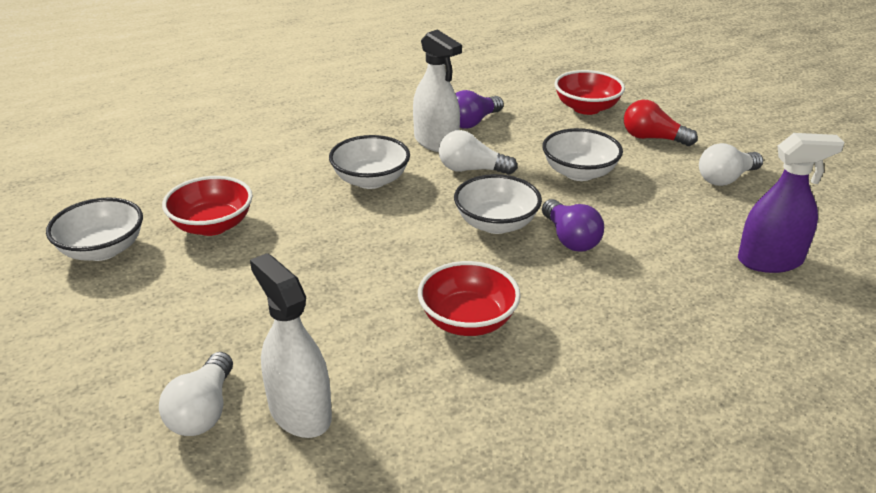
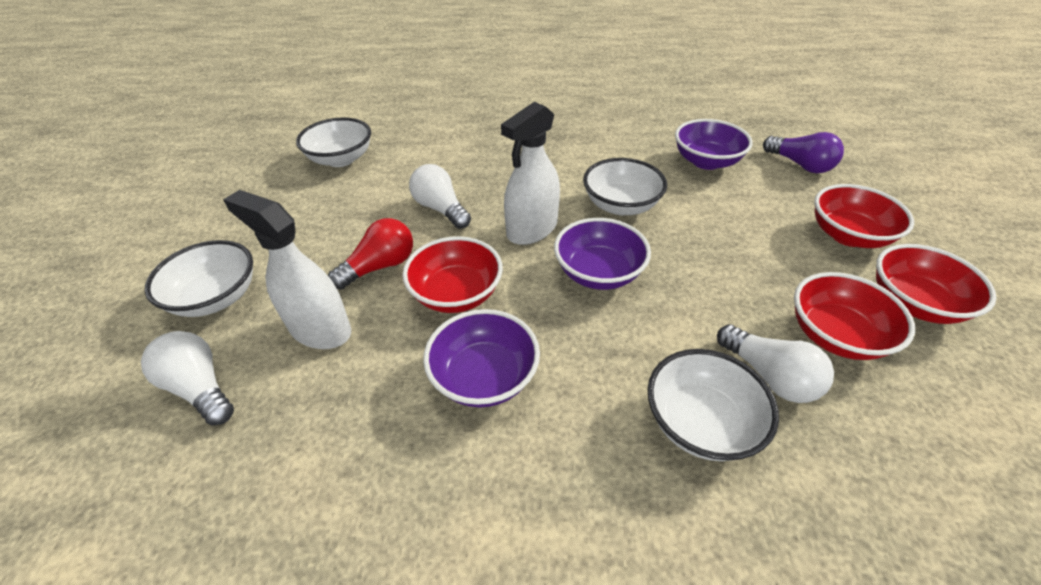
purple bowl: 0 -> 3
purple light bulb: 2 -> 1
purple spray bottle: 1 -> 0
red bowl: 3 -> 4

